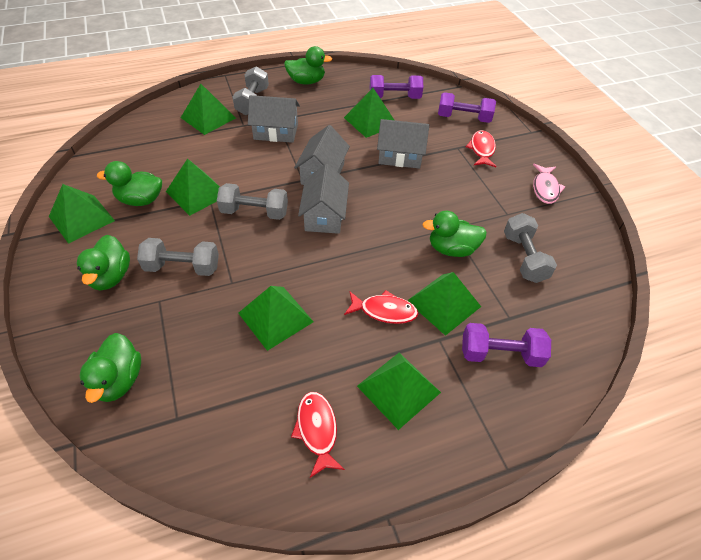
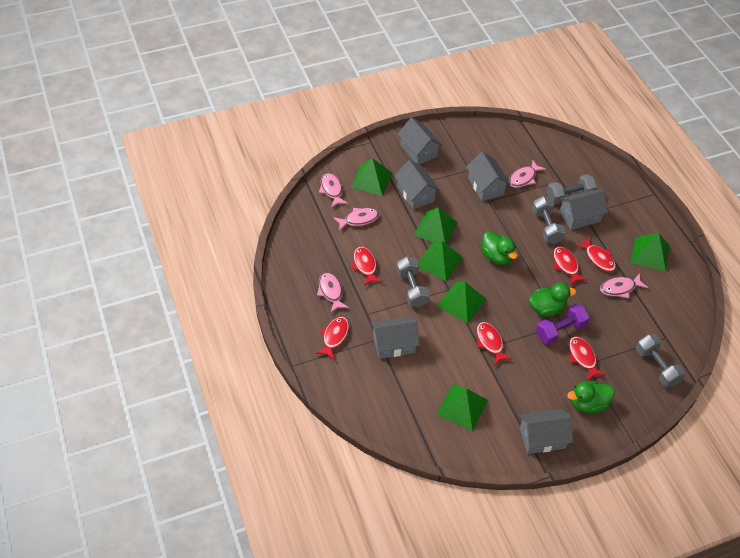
green duck: 5 -> 3
green pyramid: 7 -> 6
grey house: 4 -> 6
pink fish: 1 -> 5
purple dumbbell: 3 -> 1
red fish: 3 -> 6

